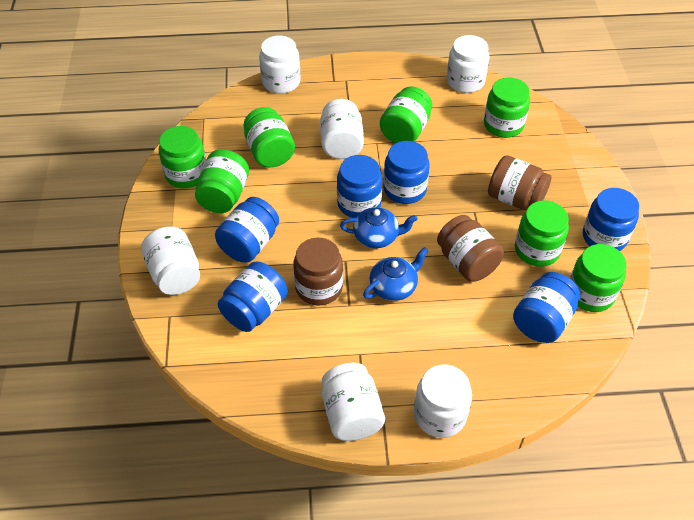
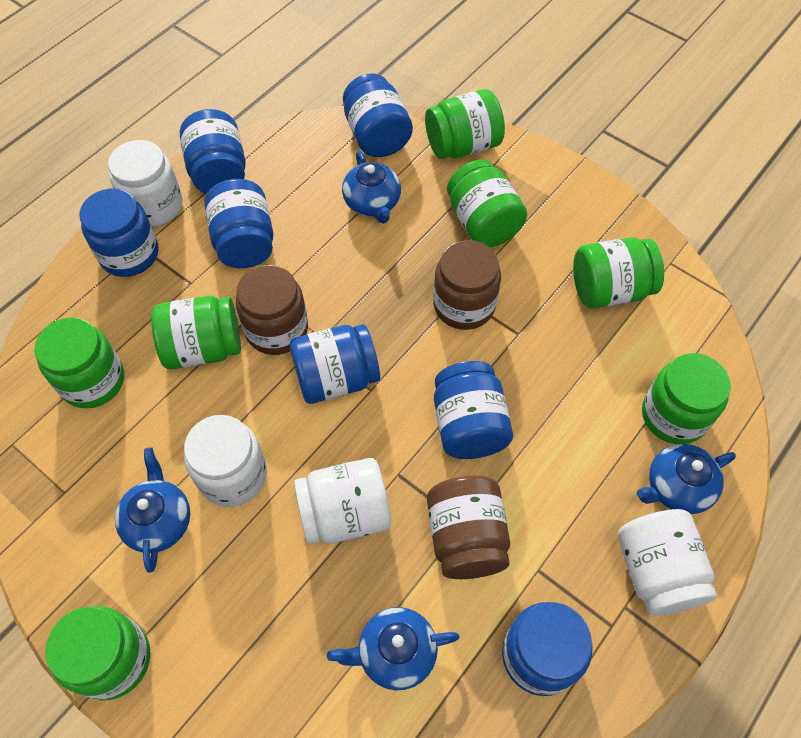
blue jar: 6 -> 7
blue teapot: 2 -> 4
white jar: 6 -> 4

